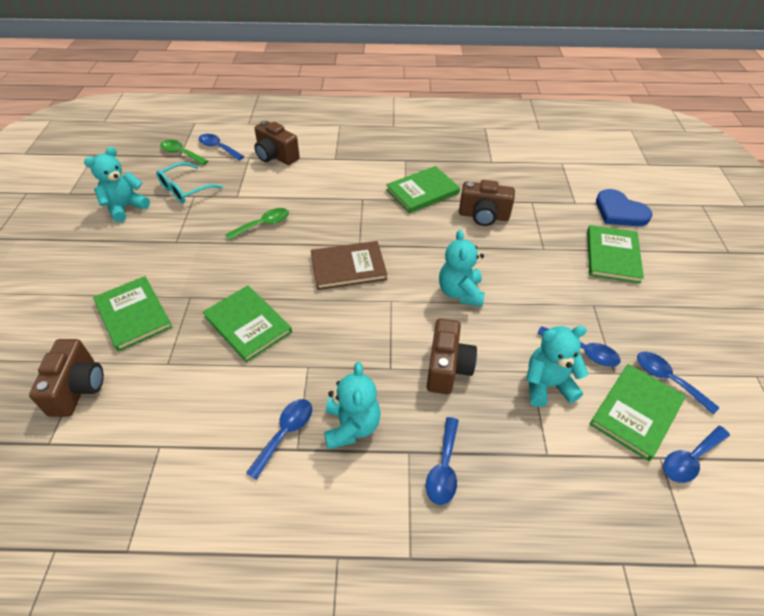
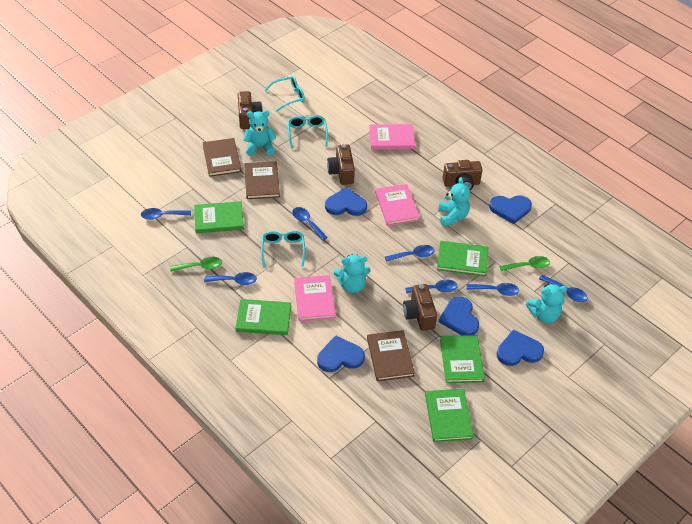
blue heart: 1 -> 5
blue spoon: 6 -> 7
brown book: 1 -> 3
pink book: 0 -> 3
turquoise glasses: 1 -> 3

